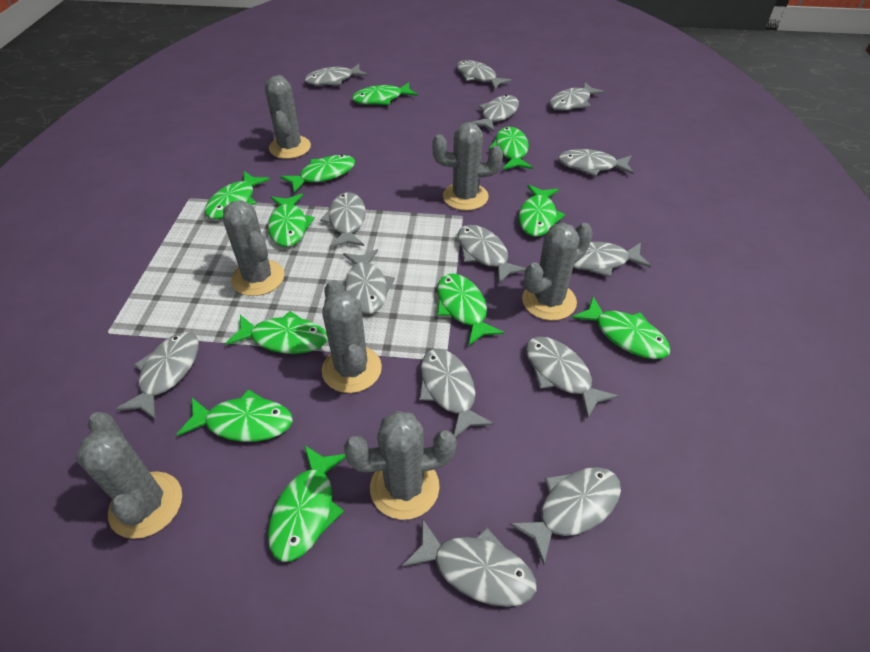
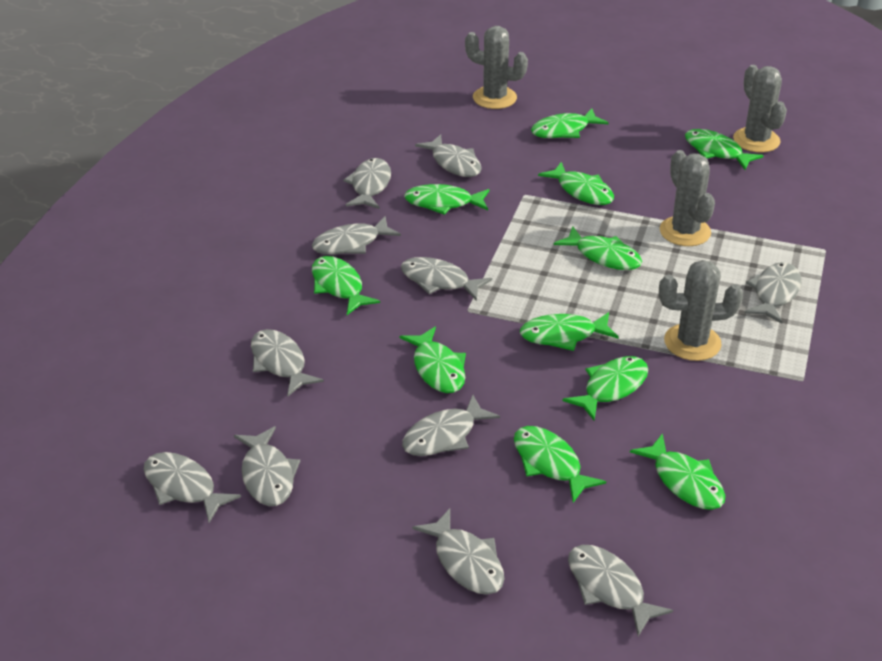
grey cactus: 7 -> 4
grey fish: 14 -> 11

